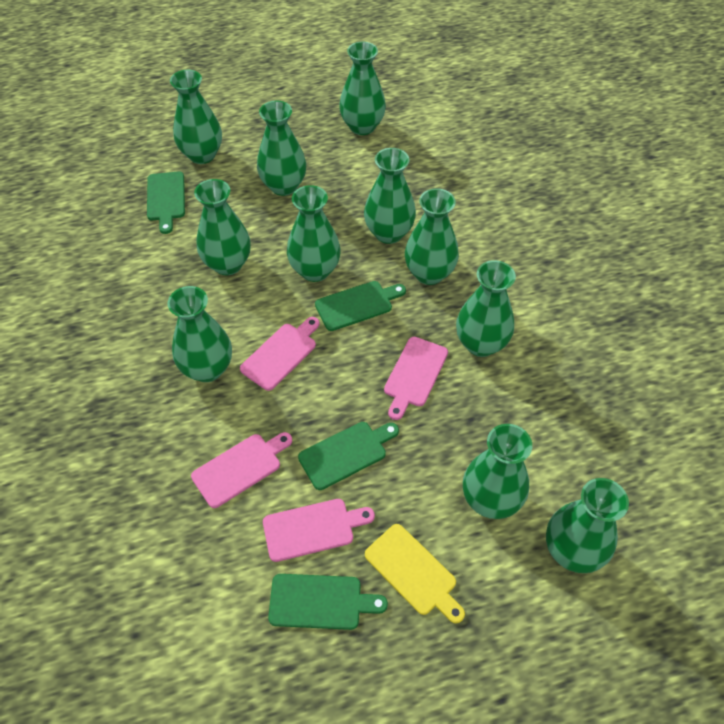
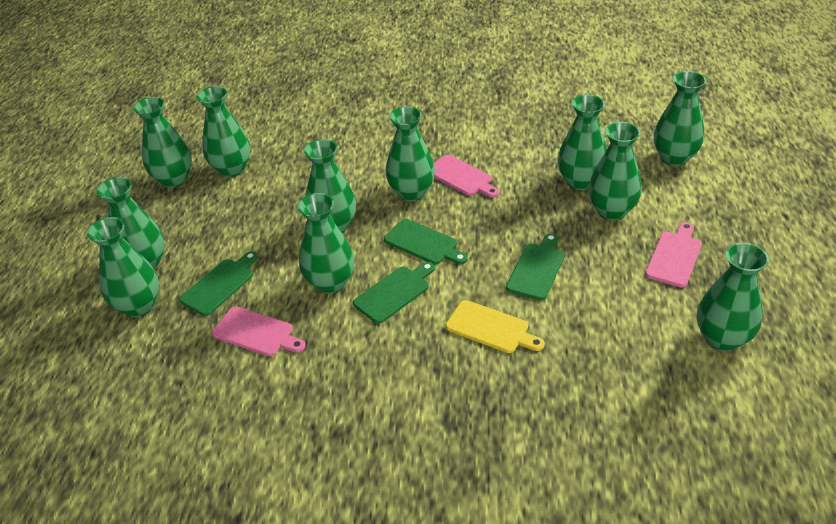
pink cutting board: 4 -> 3

